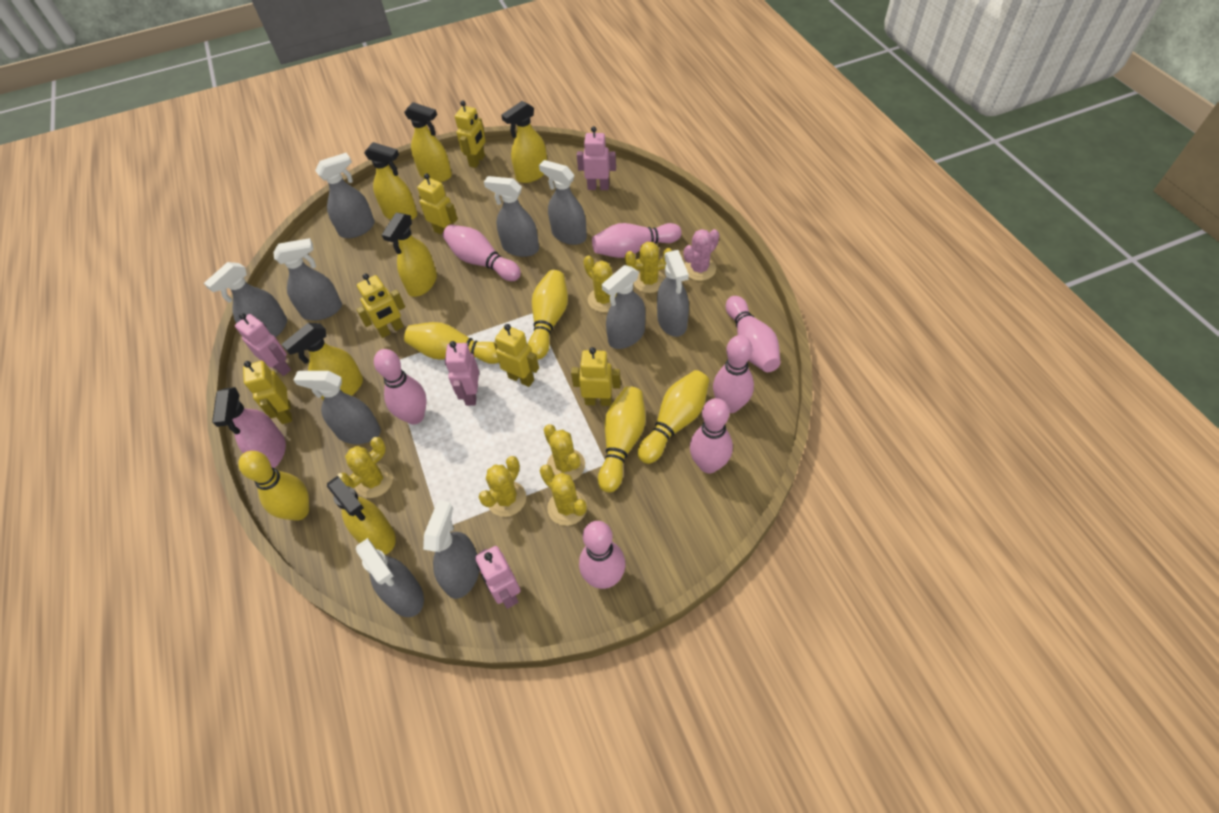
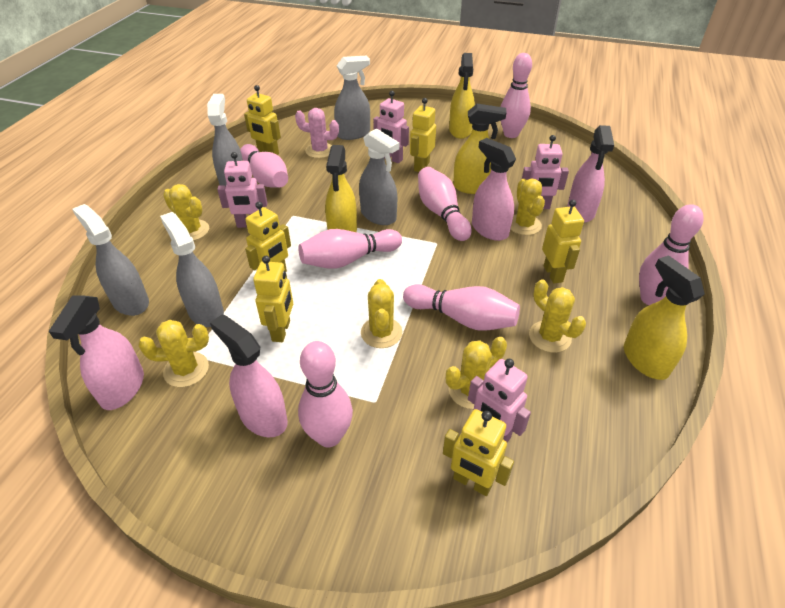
grey spray bottle: 10 -> 5
pink spray bottle: 1 -> 4
yellow bowling pin: 5 -> 0
yellow spray bottle: 6 -> 4

